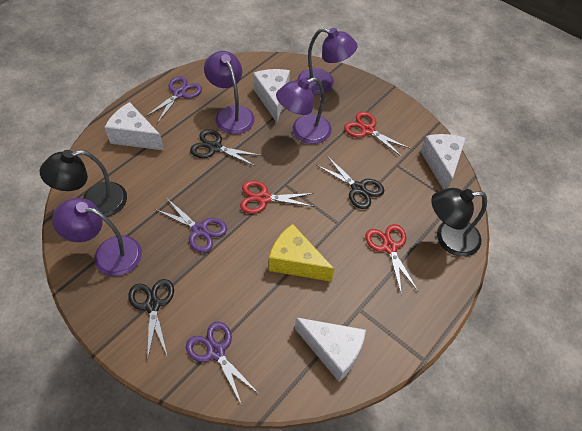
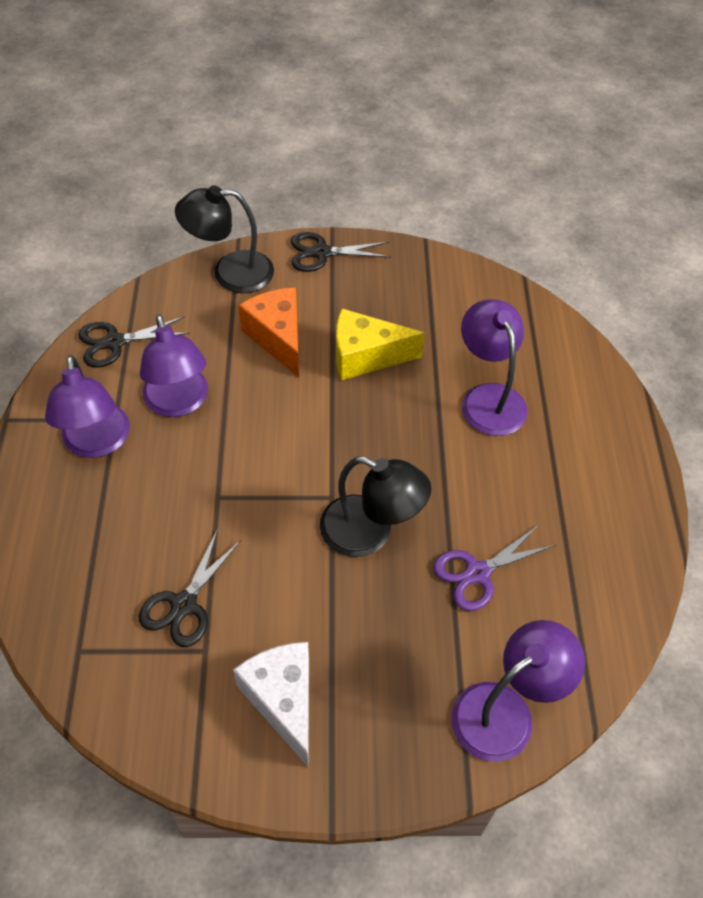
orange cheese: 0 -> 1
purple scissors: 3 -> 1
red scissors: 3 -> 0
white cheese: 4 -> 1

